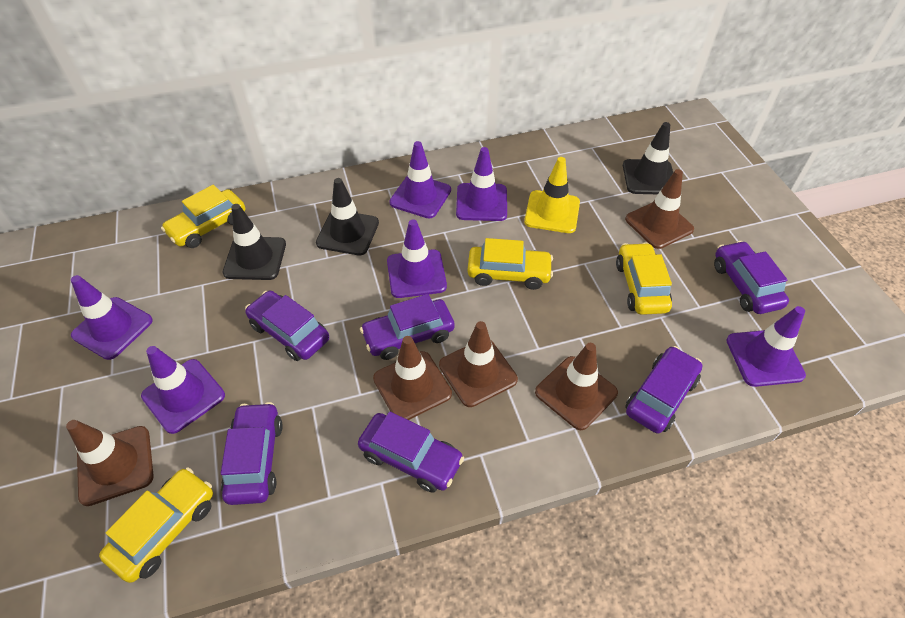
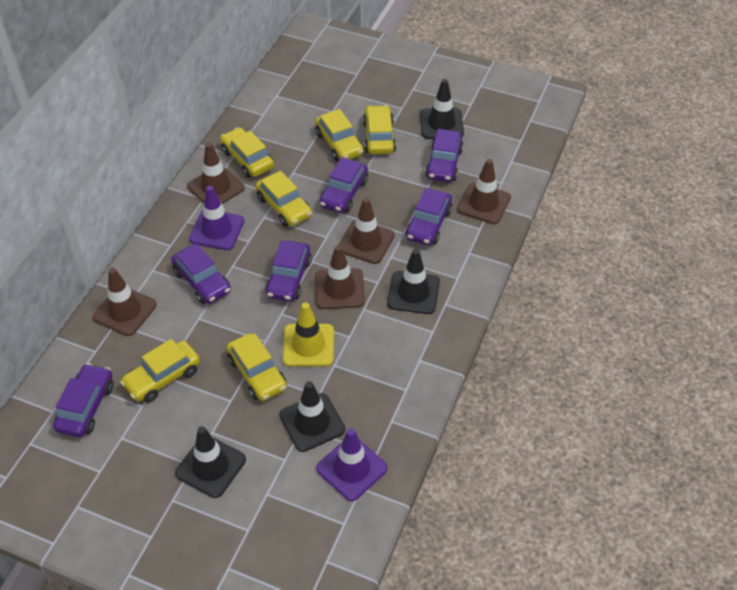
black traffic cone: 3 -> 4
purple traffic cone: 6 -> 2
yellow car: 4 -> 6

